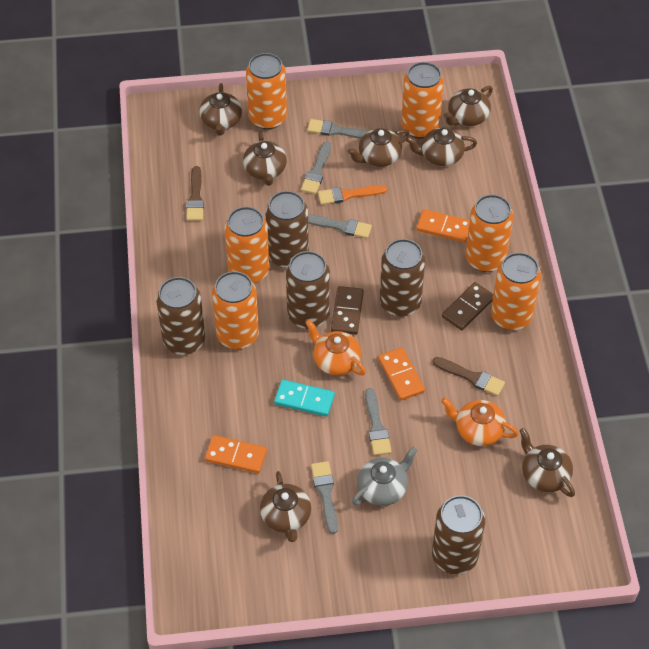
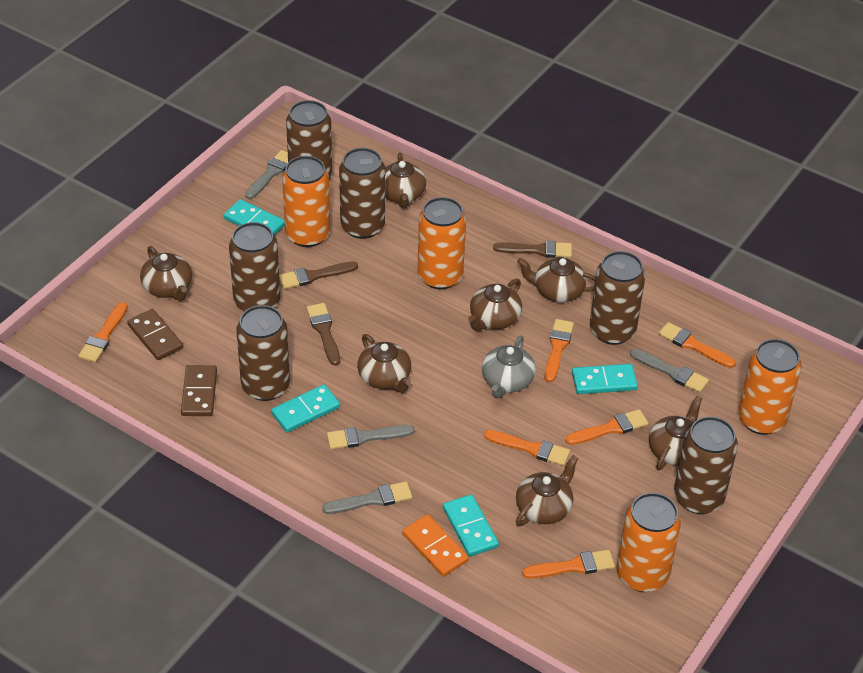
brown brush: 2 -> 3
brown can: 5 -> 6
grey brush: 5 -> 4
orange brush: 1 -> 6
orange can: 6 -> 4
orange domino: 3 -> 1
orange teapot: 2 -> 0
turquoise domino: 1 -> 4

